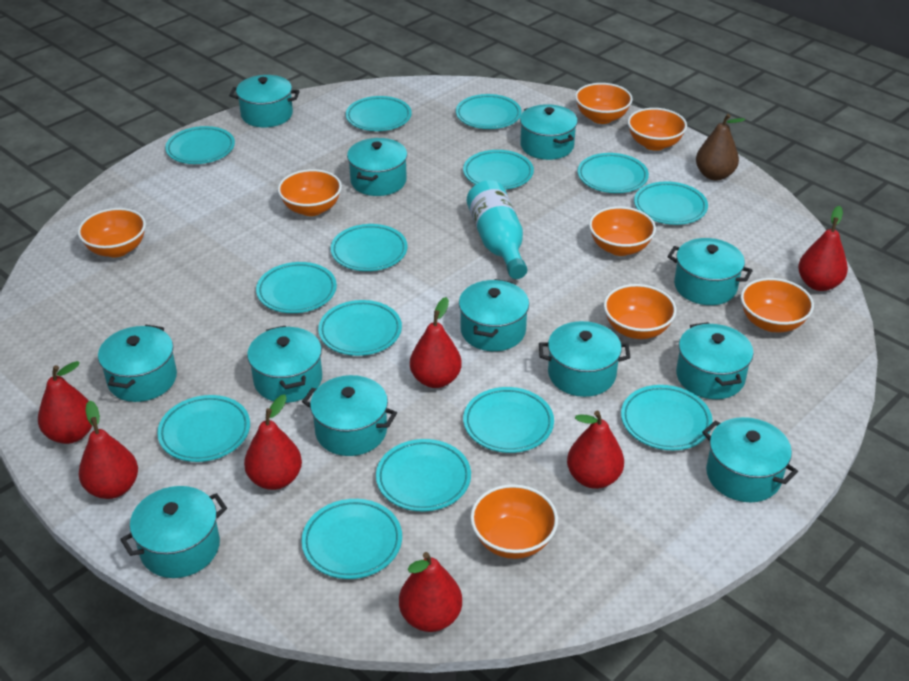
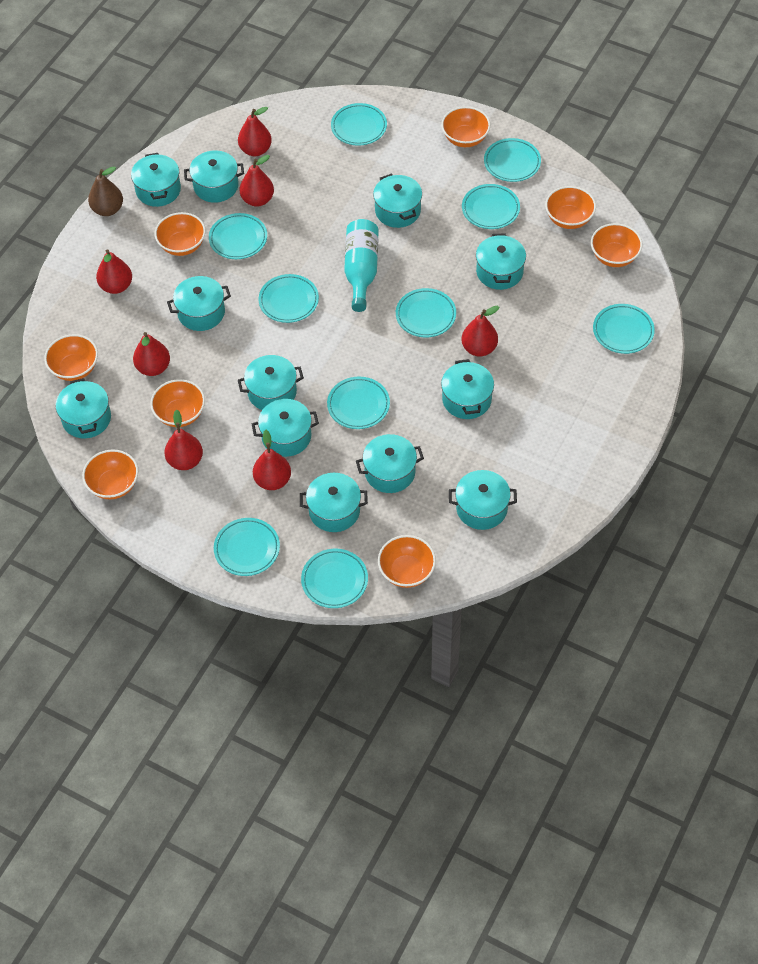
turquoise plate: 14 -> 10

